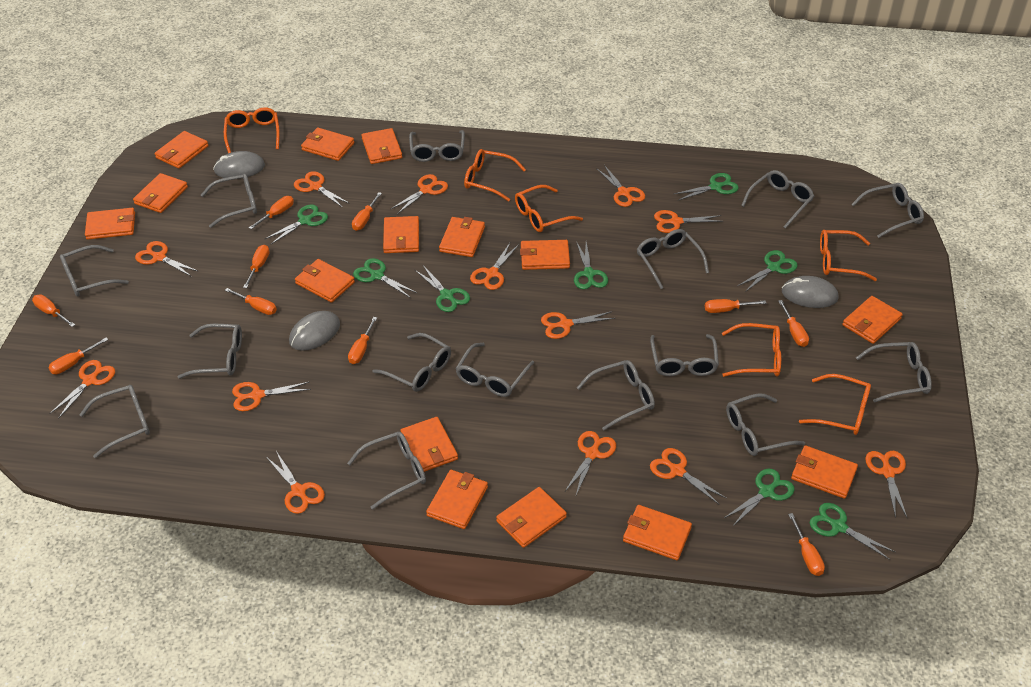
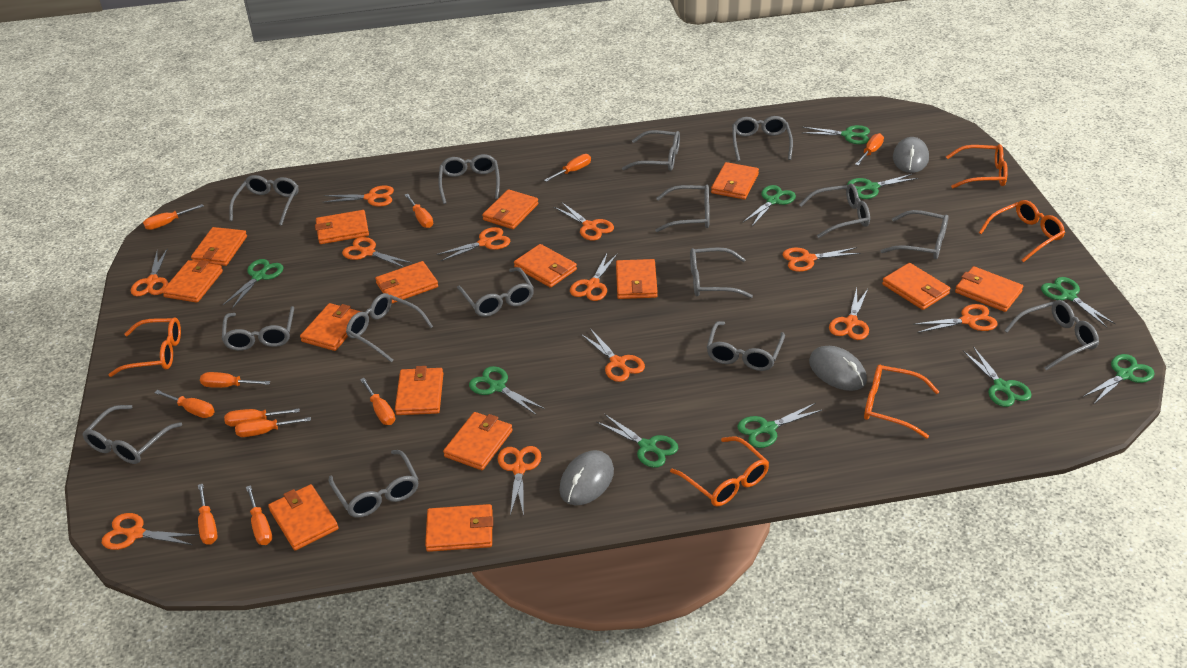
green scissors: 8 -> 10
orange glasses: 6 -> 5
orange scissors: 13 -> 12
orange screwdriver: 10 -> 11

